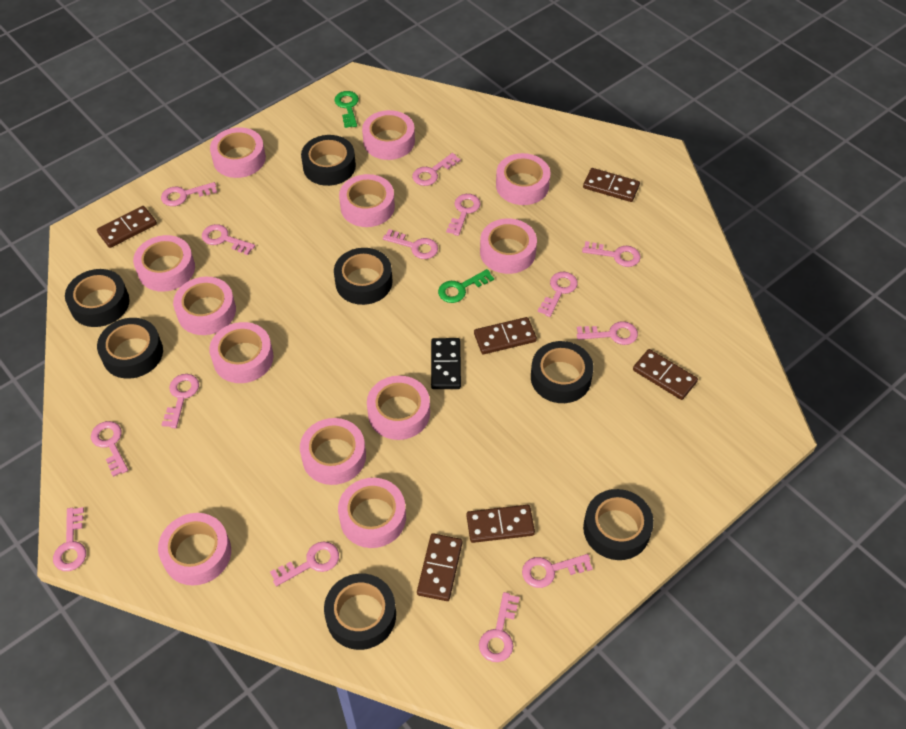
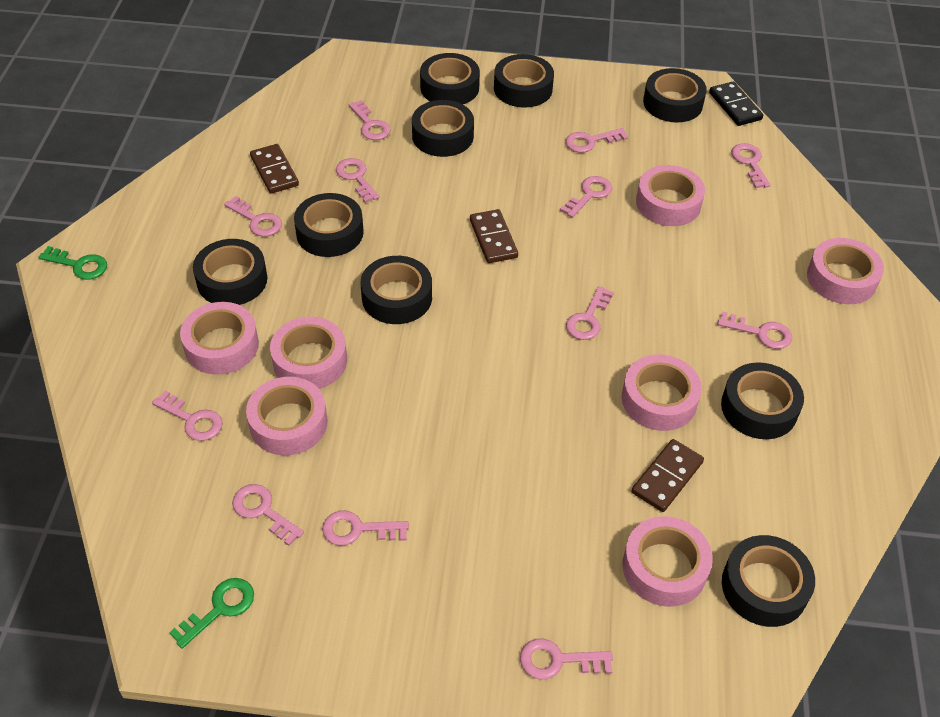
black tape: 7 -> 9
brown domino: 6 -> 3
pink key: 14 -> 12
pink tape: 12 -> 7

